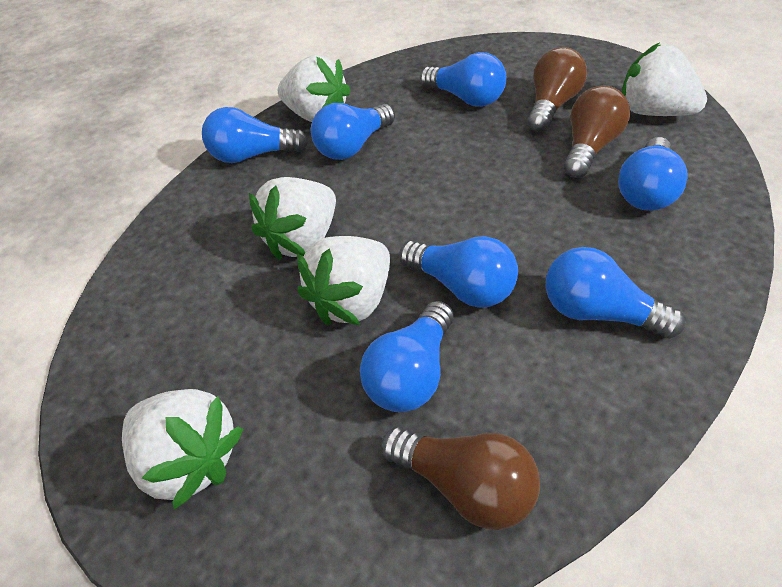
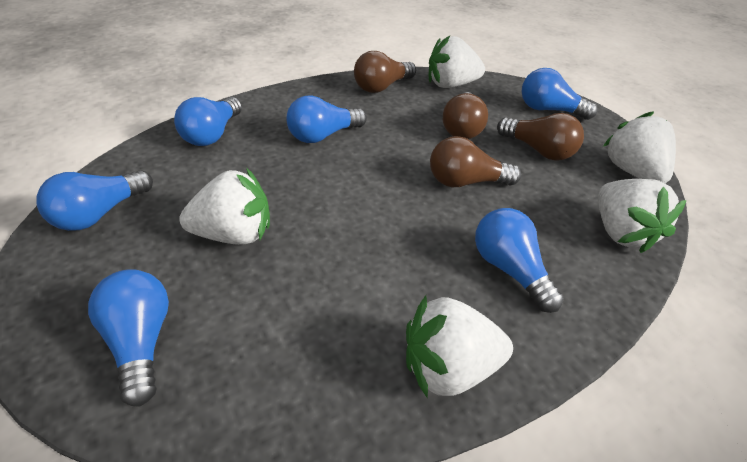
blue light bulb: 7 -> 6
brown light bulb: 3 -> 4

